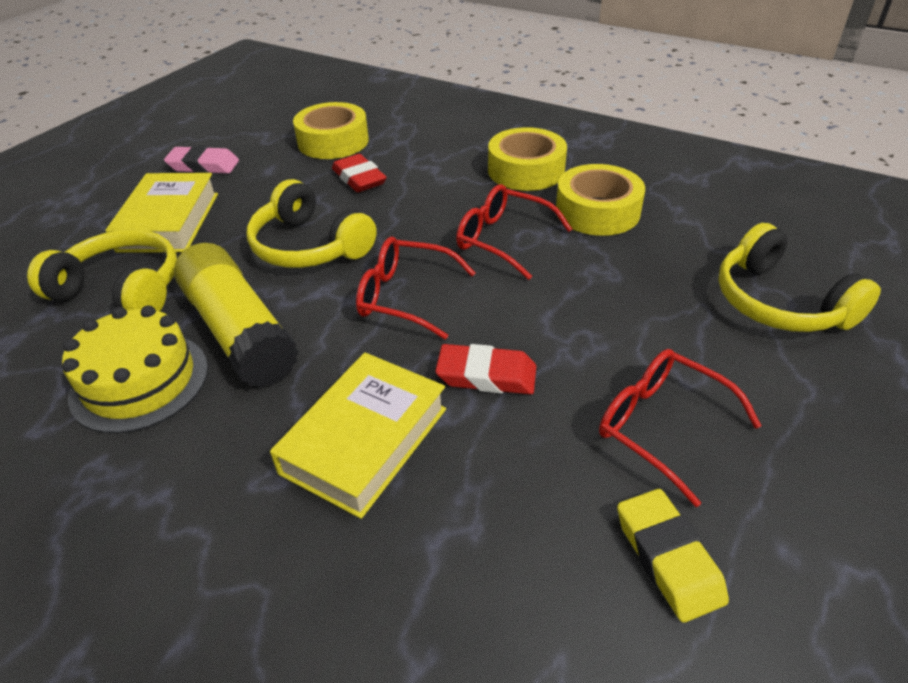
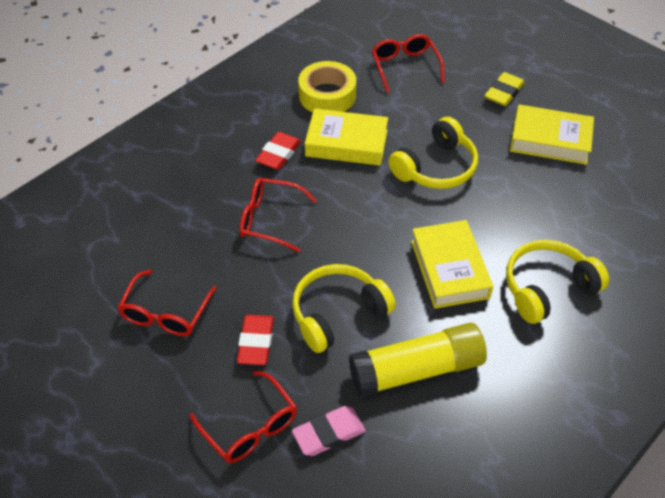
red glasses: 3 -> 4
yellow book: 2 -> 3
yellow cake: 1 -> 0
yellow tape: 3 -> 1

